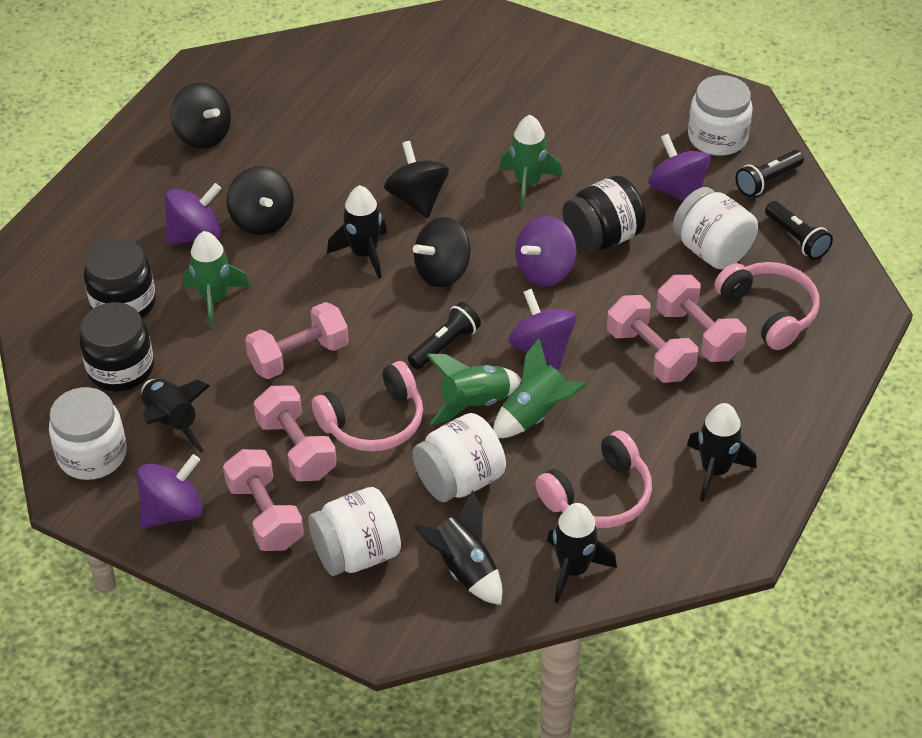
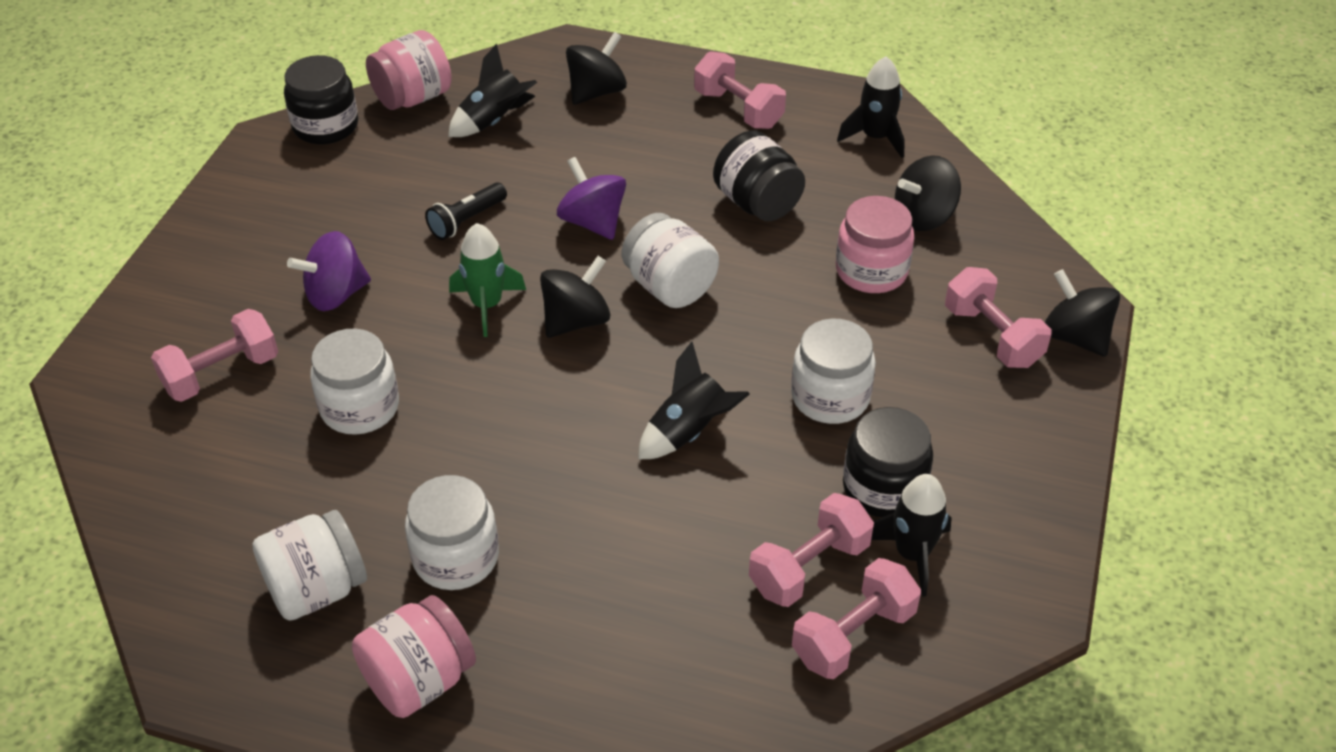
black flashlight: 3 -> 1
black rocket: 5 -> 4
green rocket: 4 -> 1
pink headphones: 3 -> 0
pink jar: 0 -> 3
purple spinning top: 5 -> 2

